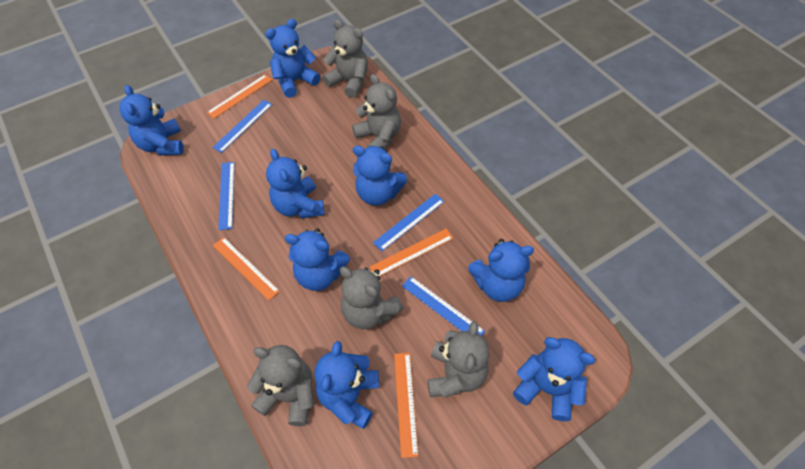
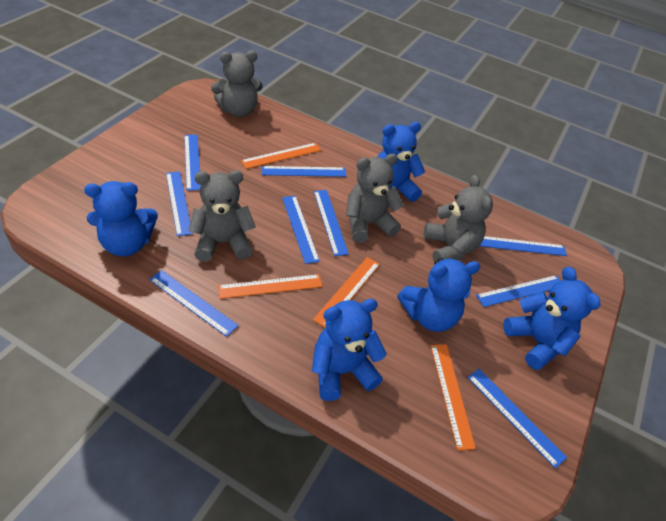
blue ruler: 4 -> 9
blue teddy bear: 8 -> 5
grey teddy bear: 5 -> 4

